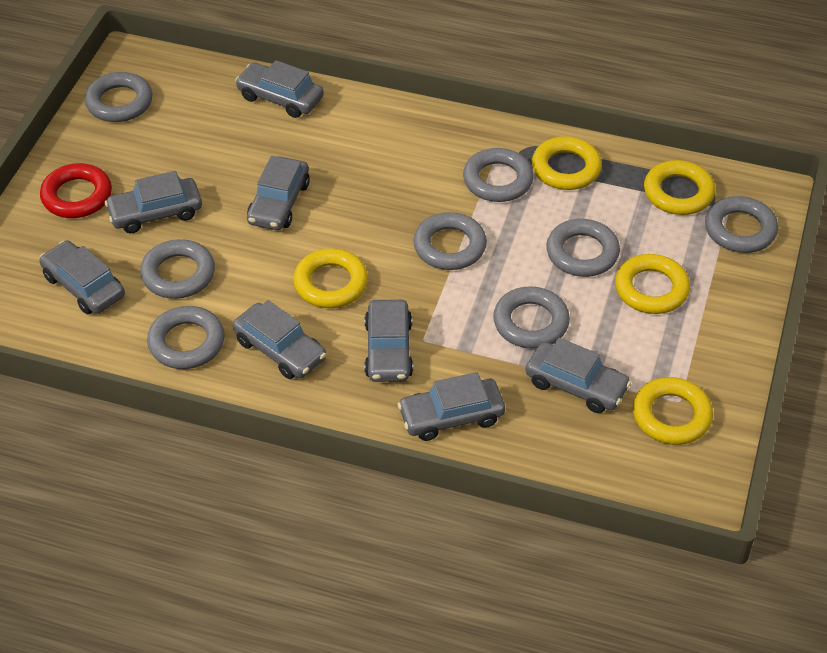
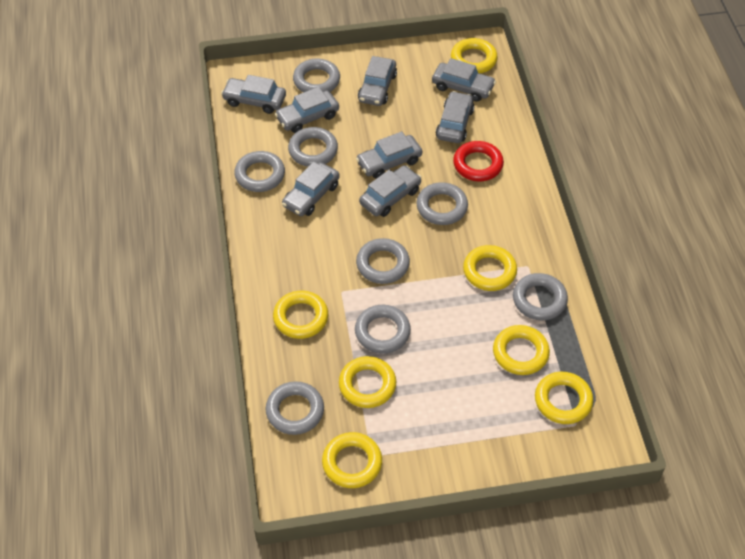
yellow ring: 5 -> 7

